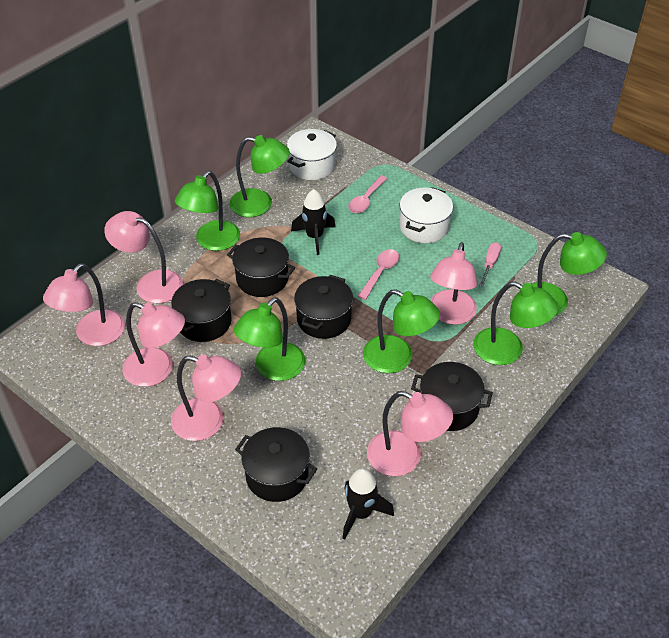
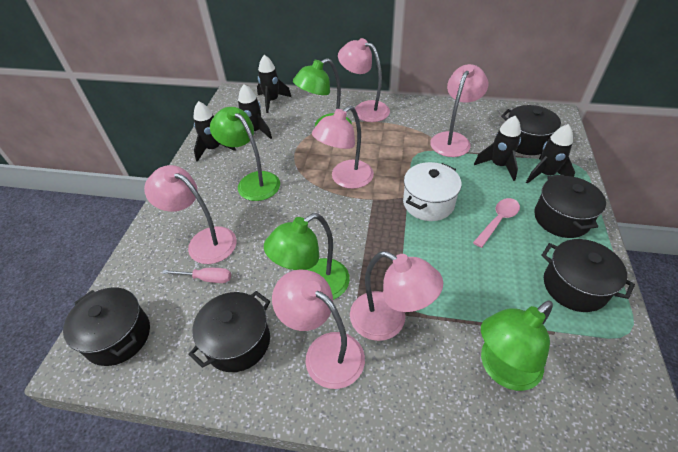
black rocket: 2 -> 5
green lamp: 6 -> 4
pink spoon: 2 -> 1
white pot: 2 -> 1

